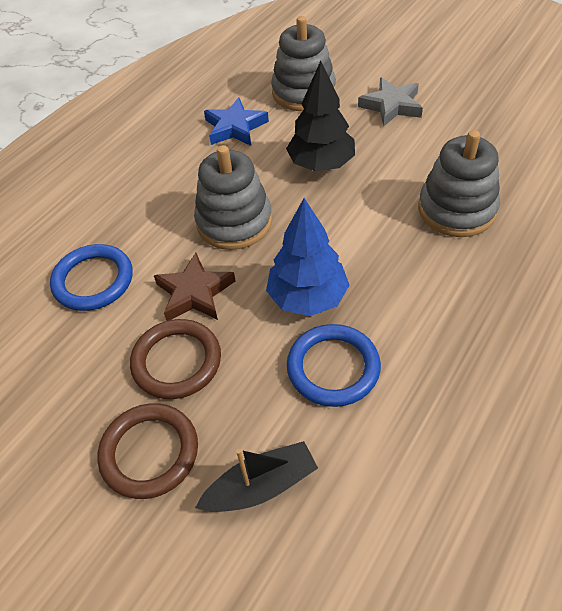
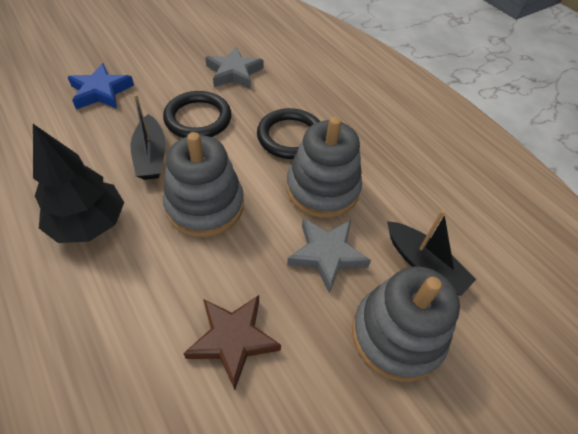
black boat: 1 -> 2
black ring: 0 -> 2
blue ring: 2 -> 0
blue tree: 1 -> 0
brown ring: 2 -> 0
grey star: 1 -> 2

